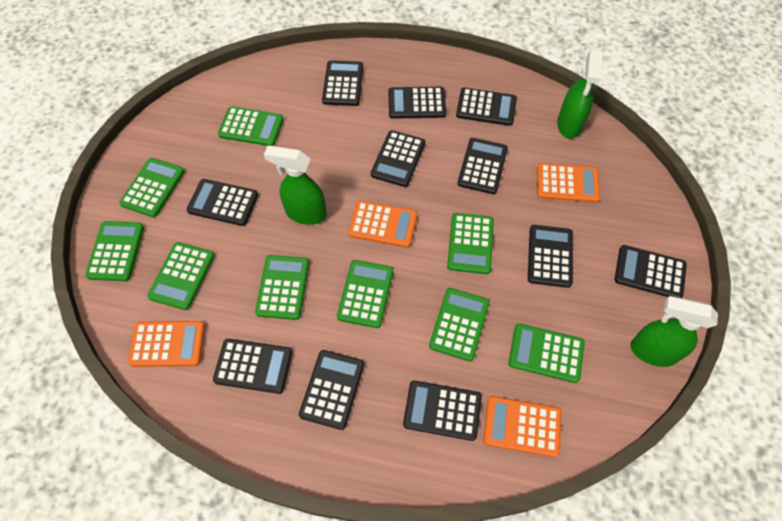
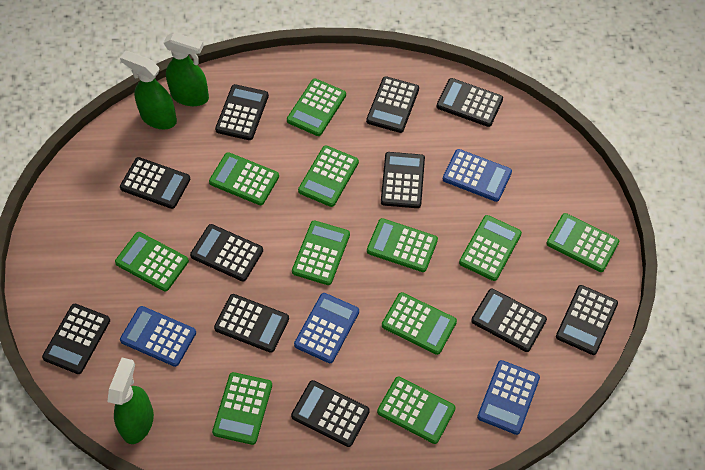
blue calculator: 0 -> 4
green calculator: 9 -> 11
orange calculator: 4 -> 0

